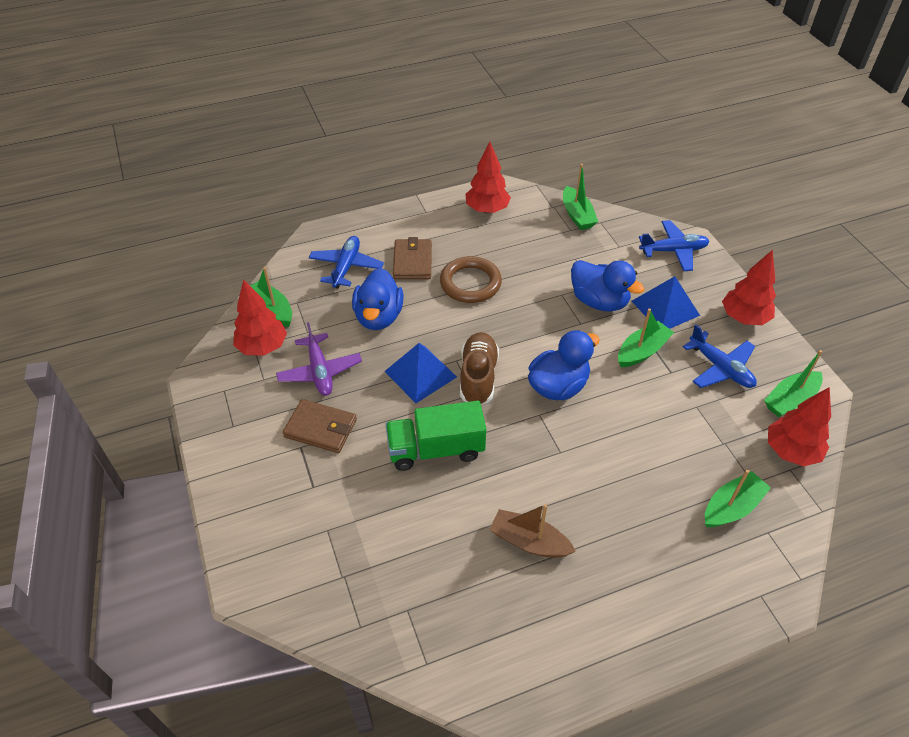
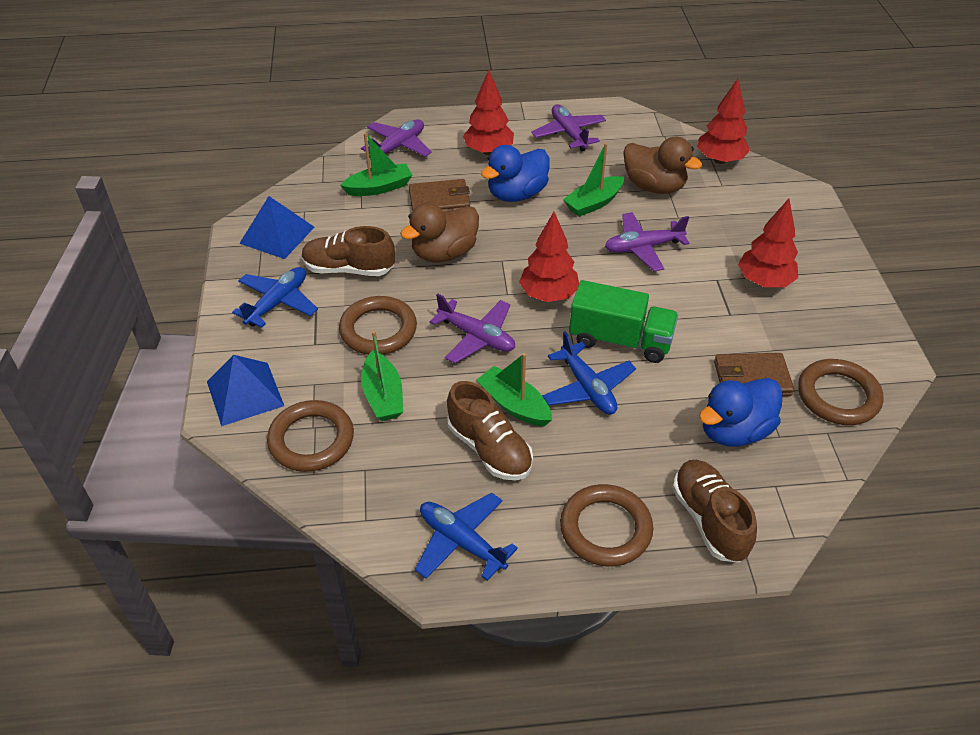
blue duck: 3 -> 2
brown boat: 1 -> 0
brown duck: 0 -> 2
brown ring: 1 -> 4
brown shoe: 1 -> 3
green boat: 5 -> 4
purple plane: 1 -> 4

